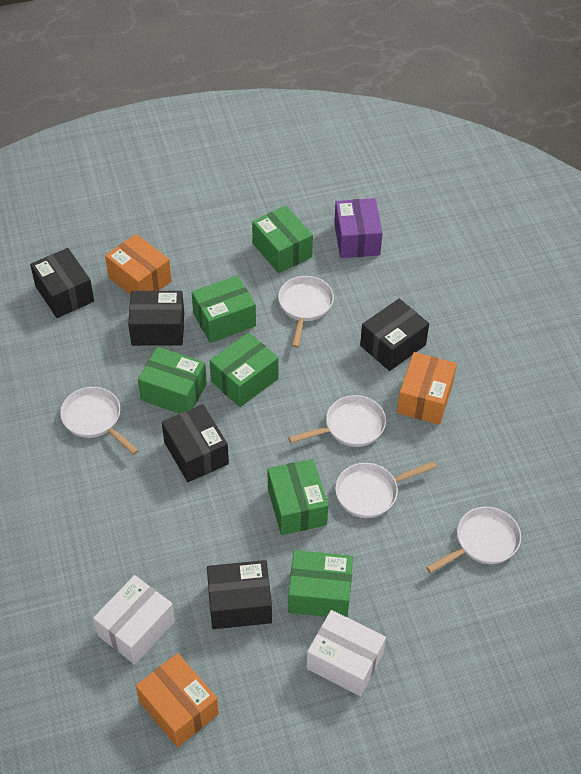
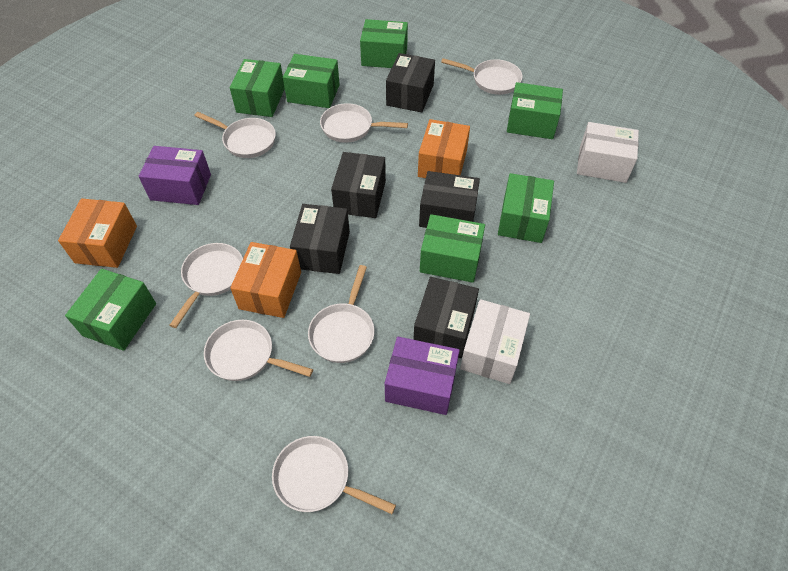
green box: 6 -> 7
purple box: 1 -> 2
white pan: 5 -> 7

